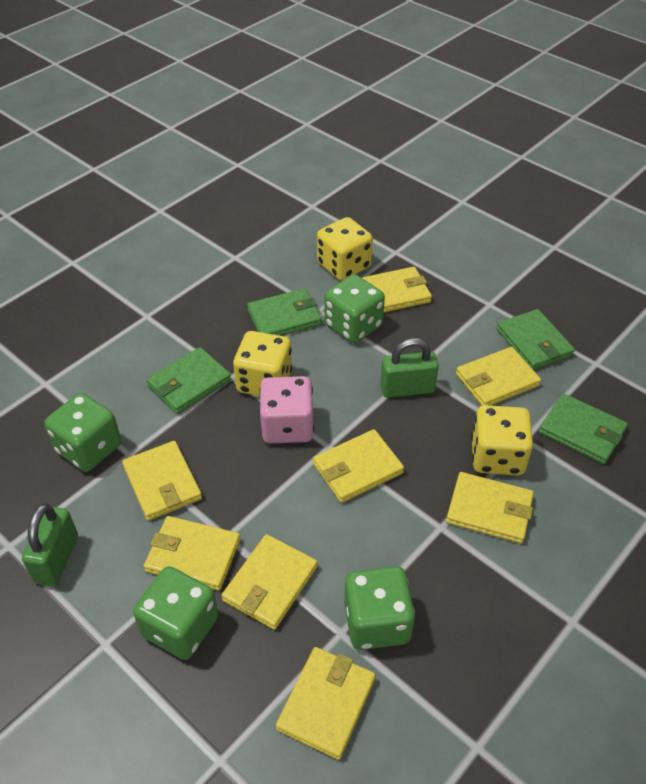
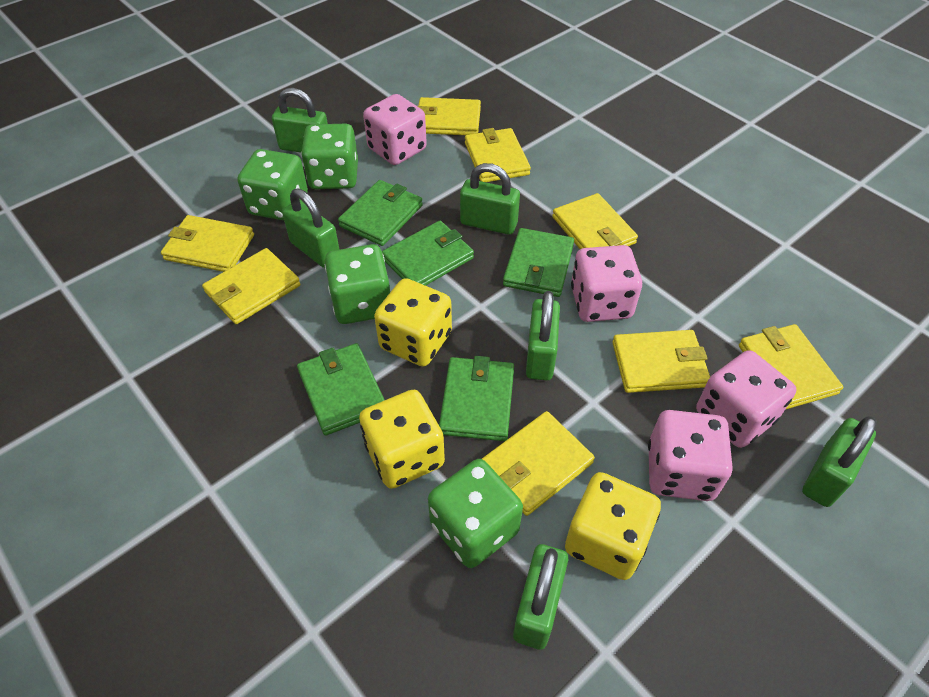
green padlock: 2 -> 6
green wallet: 4 -> 5
pink dice: 1 -> 4

